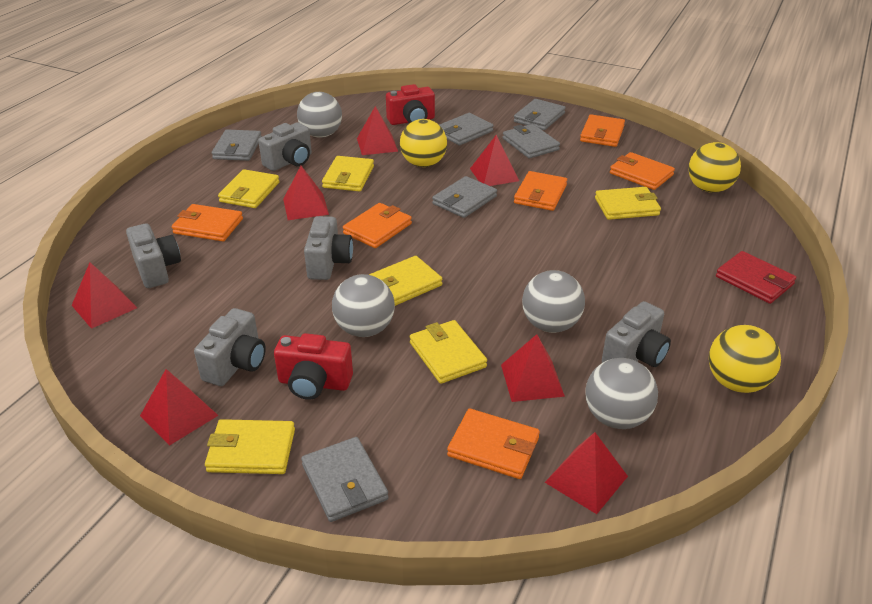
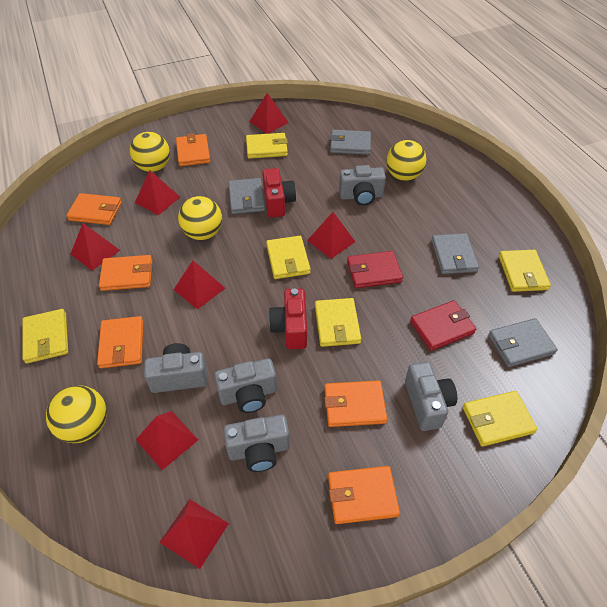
grey ball: 4 -> 0
grey wallet: 6 -> 4
red wallet: 1 -> 2
yellow ball: 3 -> 4

